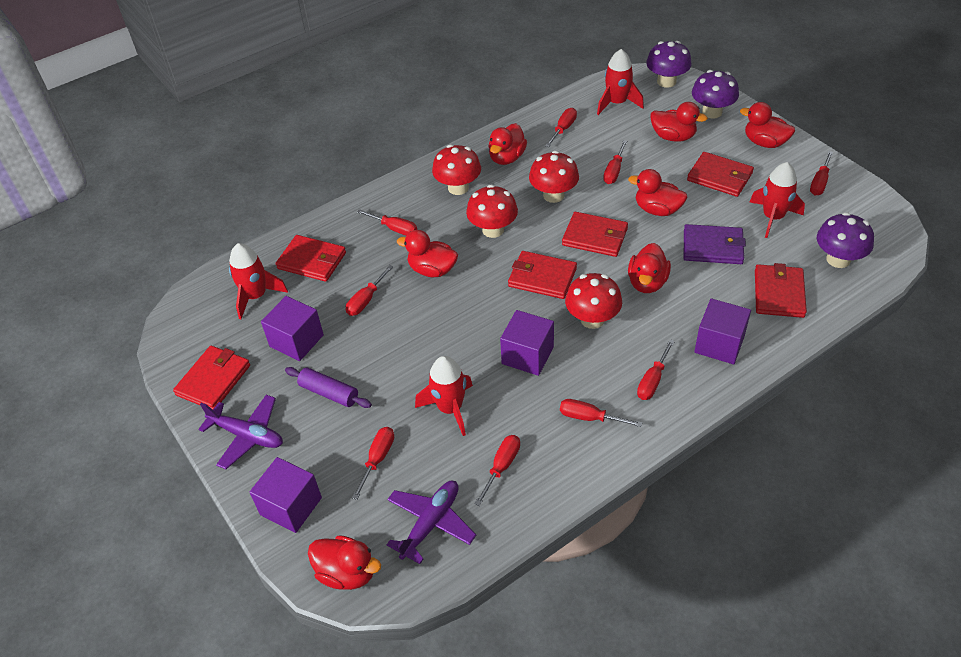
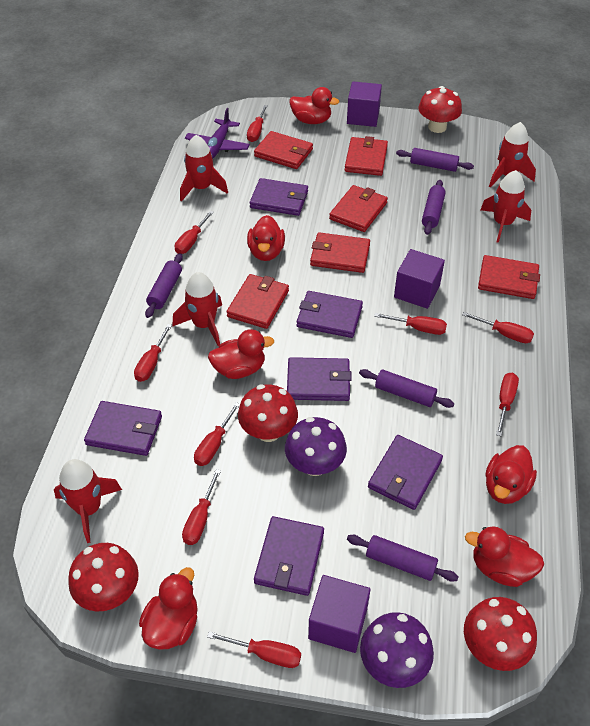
purple cube: 4 -> 3
purple mushroom: 3 -> 2
purple plane: 2 -> 1
purple rolling pin: 1 -> 5
purple wallet: 1 -> 6
red duck: 7 -> 6
red rocket: 4 -> 5

